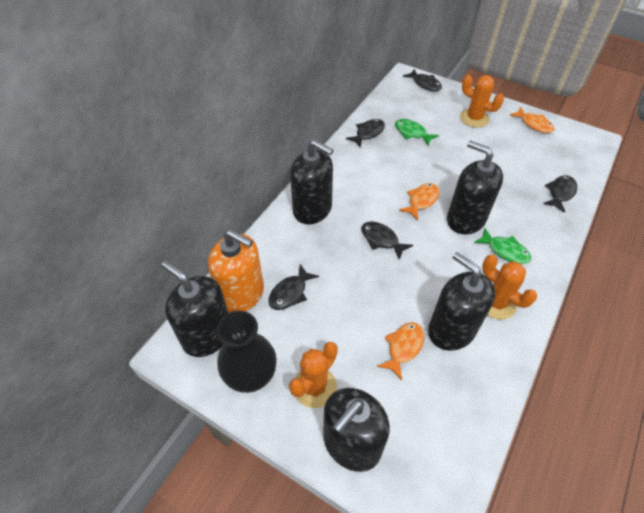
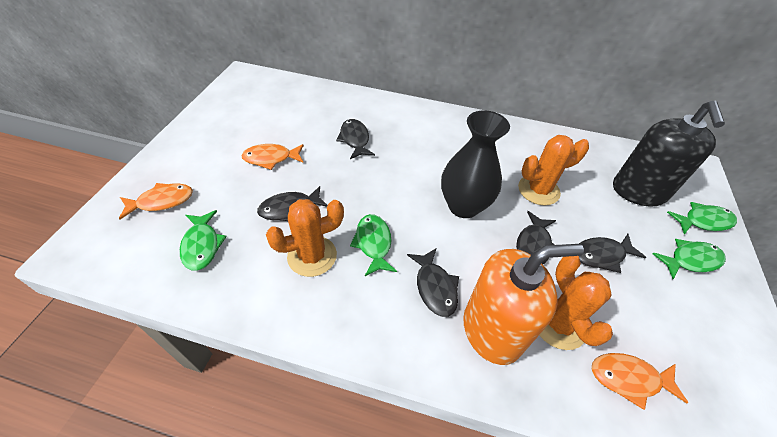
black soap dispenser: 5 -> 1
green fish: 2 -> 4

